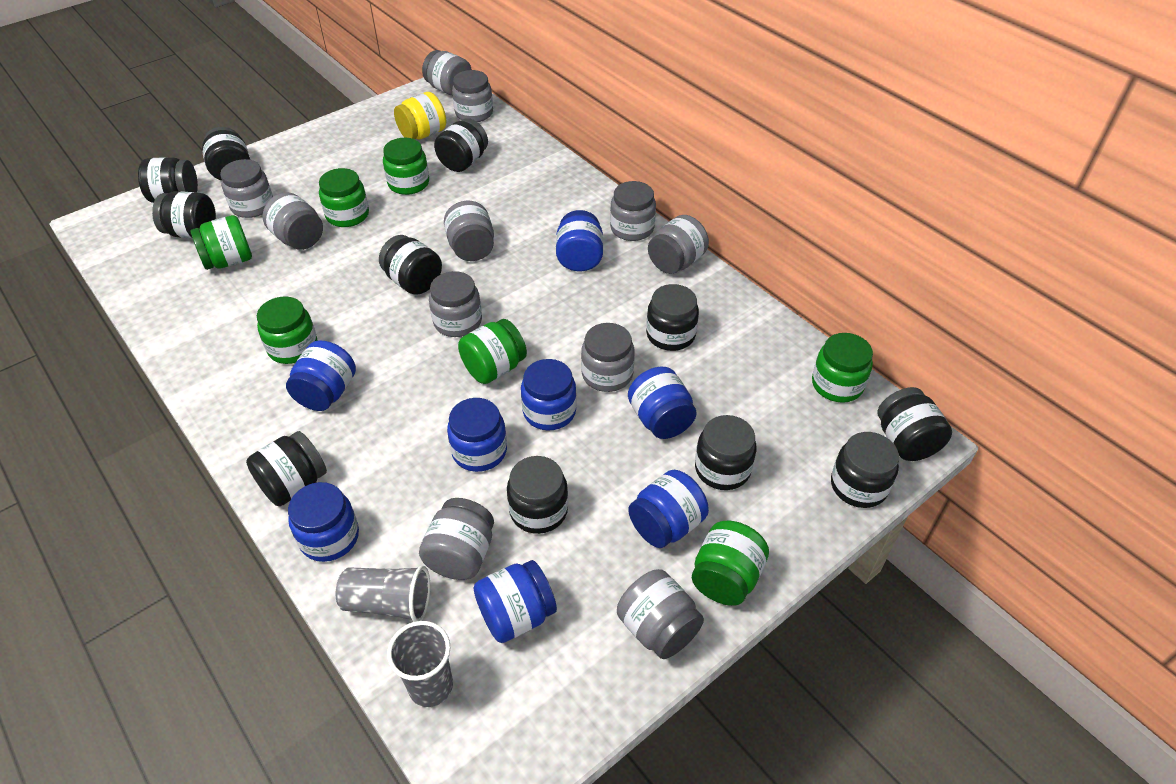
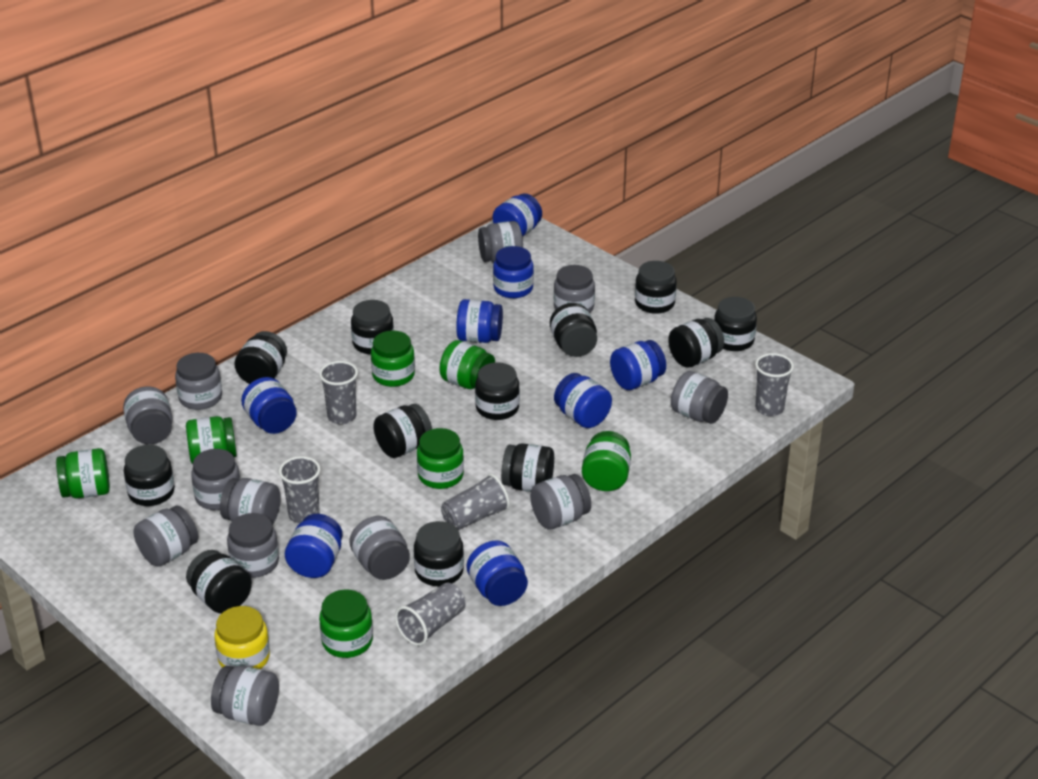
black jar: 11 -> 12
grey cup: 2 -> 5
grey jar: 11 -> 12

